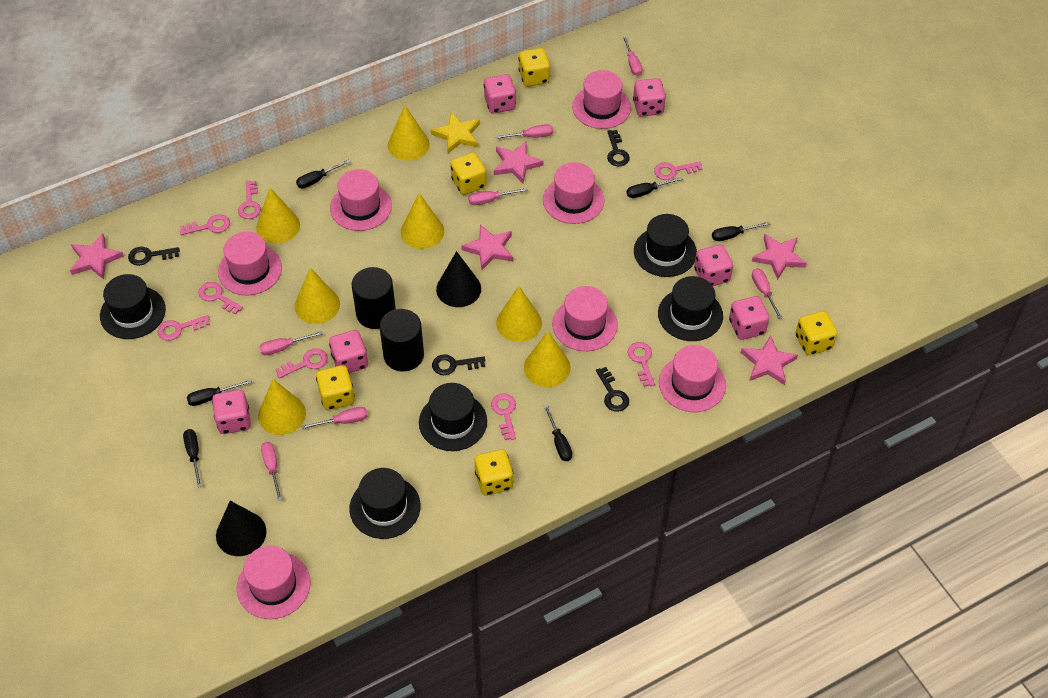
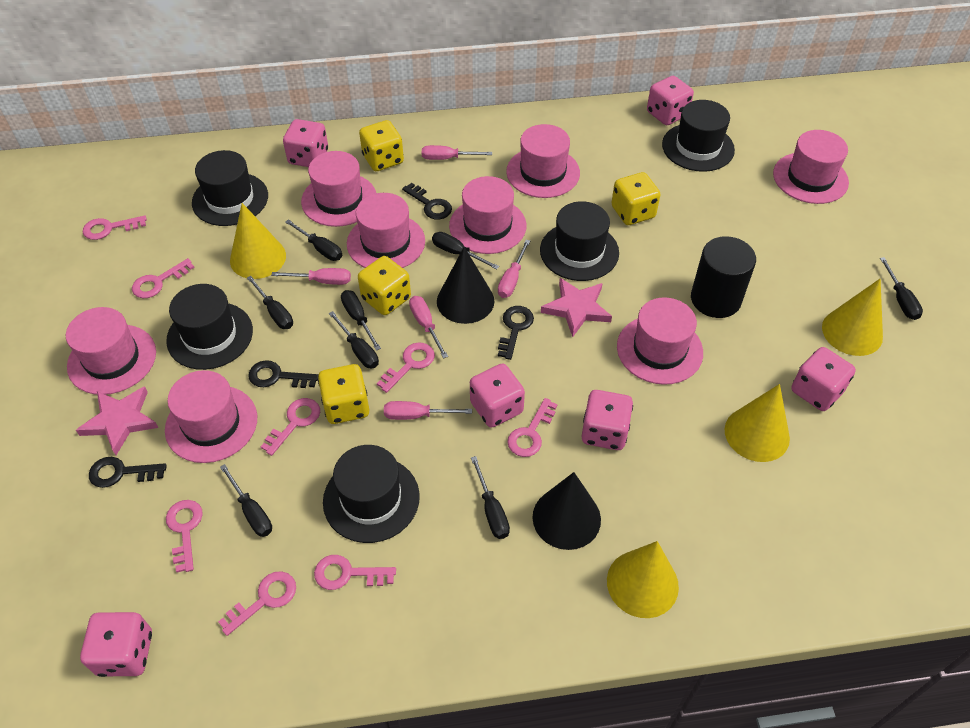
black cylinder: 2 -> 1
black screwdriver: 6 -> 8
pink hat: 7 -> 8
pink screwdriver: 7 -> 5
pink star: 5 -> 2
yellow cone: 7 -> 4
yellow dice: 5 -> 4
yellow star: 1 -> 0

